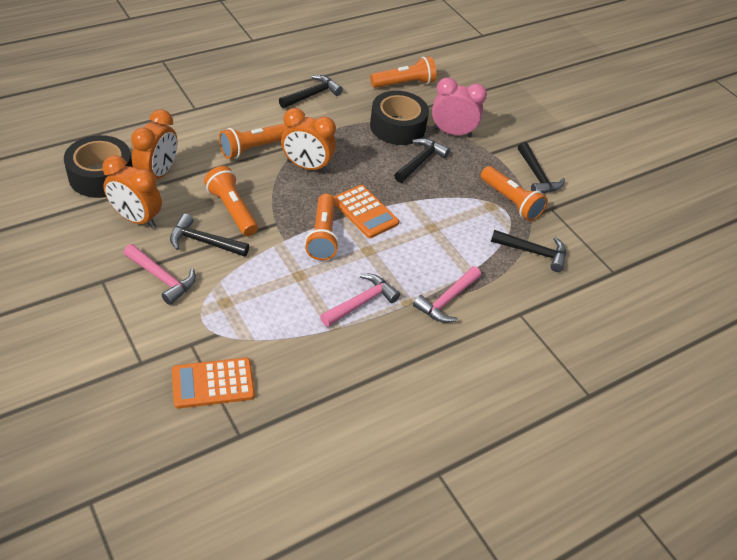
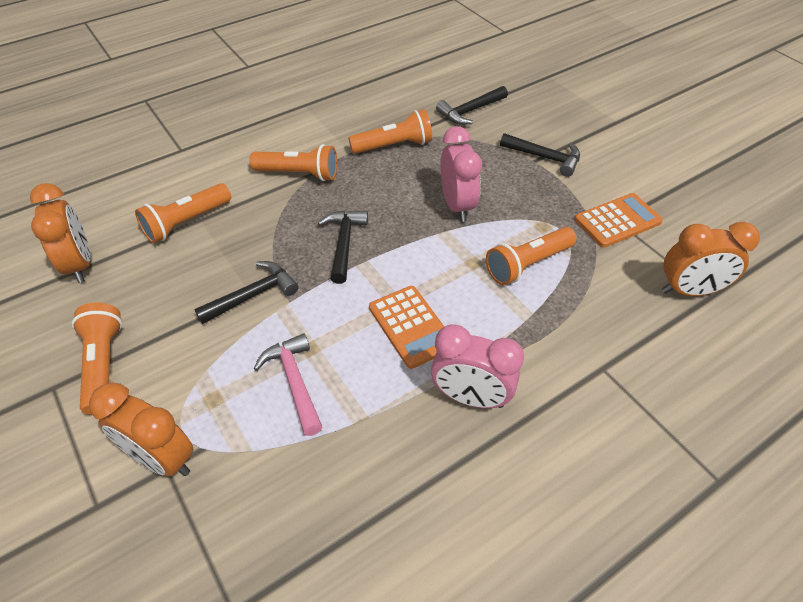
black hammer: 5 -> 4
black tape: 2 -> 0
pink clock: 1 -> 2
pink hammer: 3 -> 1

